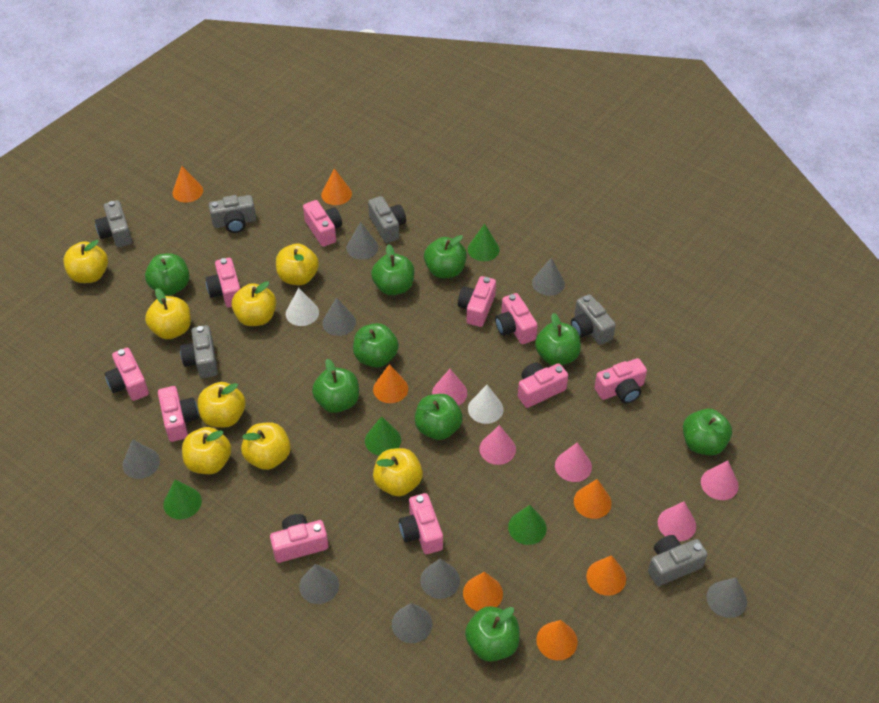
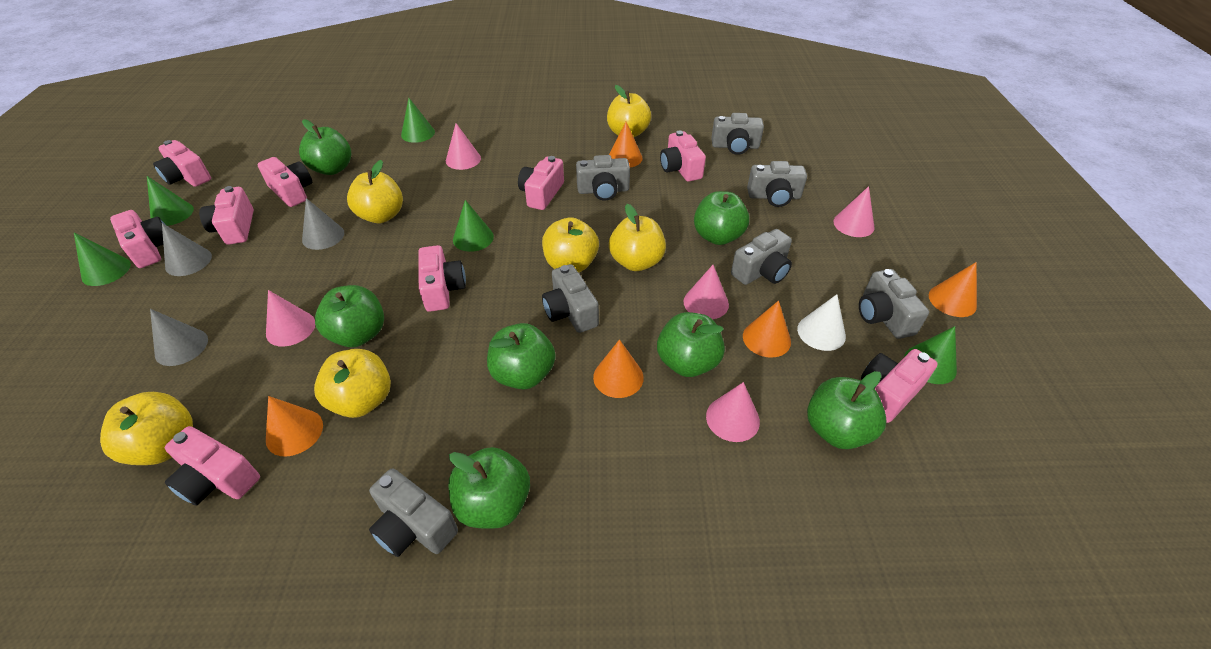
green apple: 9 -> 7
green cone: 4 -> 5
grey camera: 6 -> 7
grey cone: 8 -> 3
orange cone: 7 -> 5
pink camera: 10 -> 9
white cone: 2 -> 1
yellow apple: 8 -> 6

